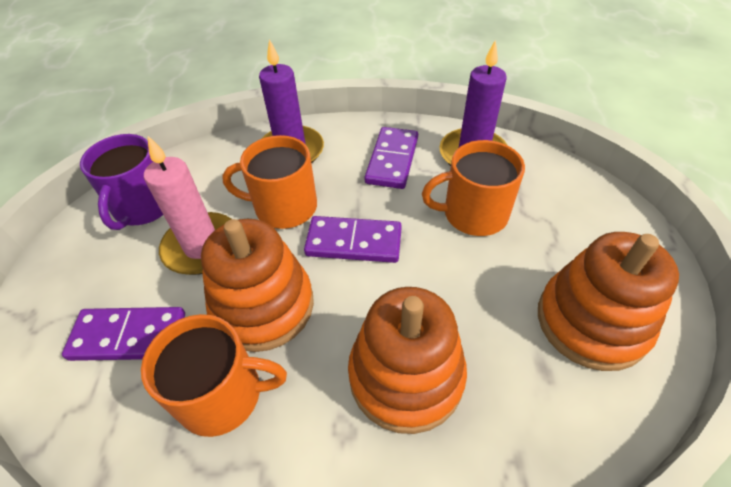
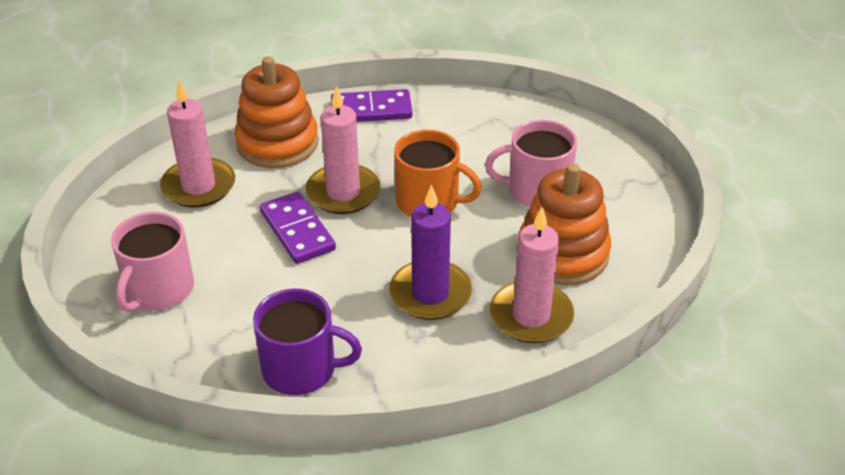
orange mug: 3 -> 1
orange stacking toy: 3 -> 2
pink candle: 1 -> 3
pink mug: 0 -> 2
purple candle: 2 -> 1
purple domino: 3 -> 2

